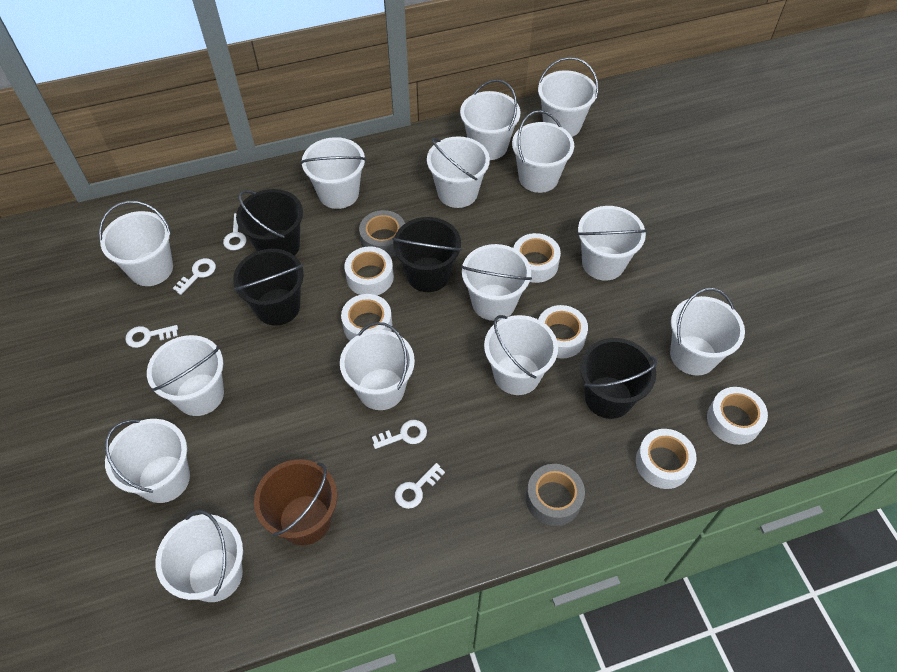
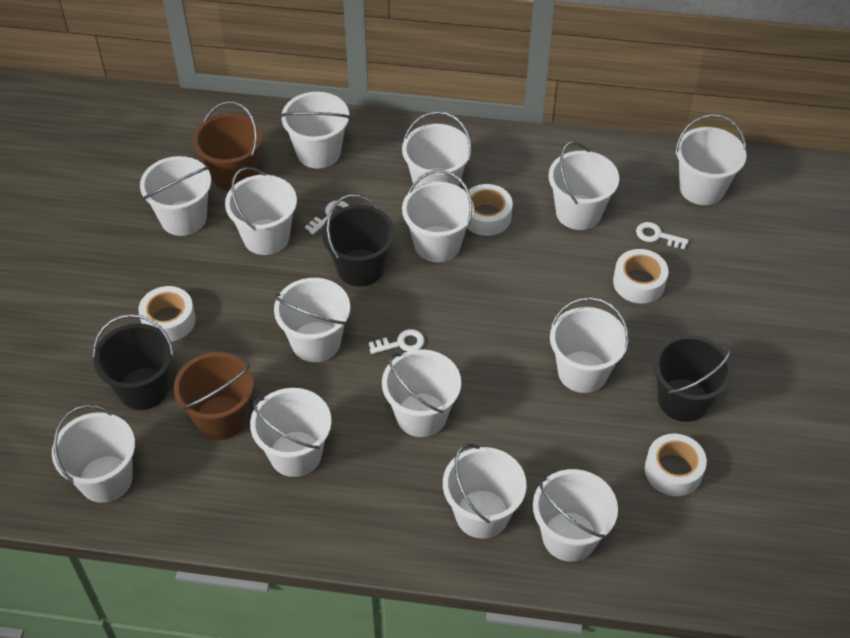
black bucket: 4 -> 3
brown bucket: 1 -> 2
grey tape: 2 -> 0
white key: 5 -> 3
white tape: 6 -> 4

